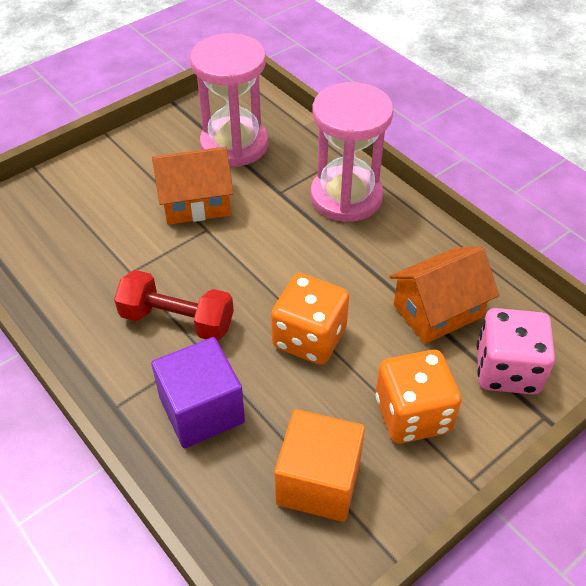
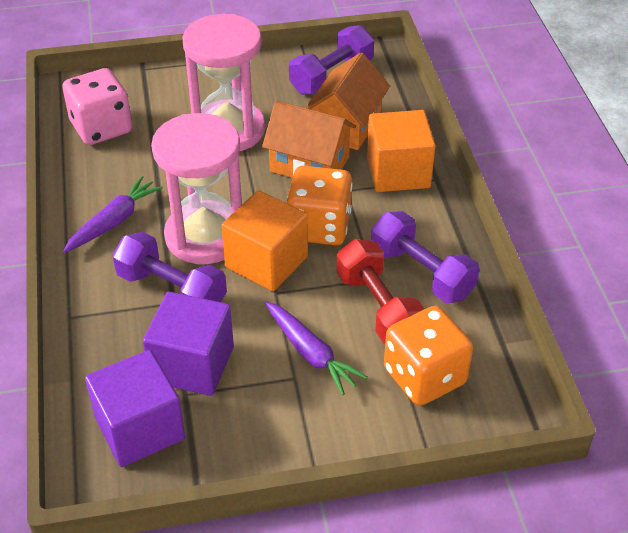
orange cube: 1 -> 2
purple carrot: 0 -> 2
purple cube: 1 -> 2
purple dumbbell: 0 -> 3

